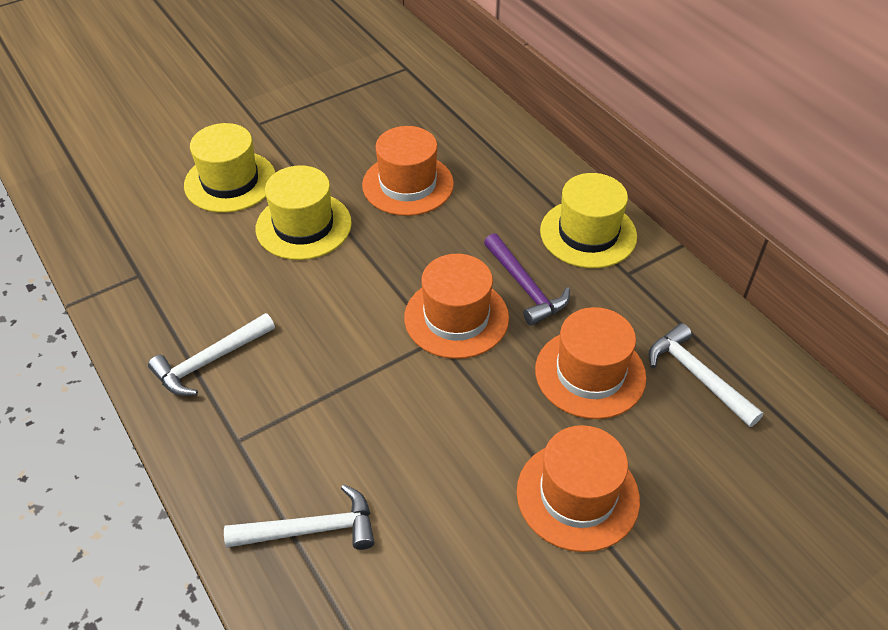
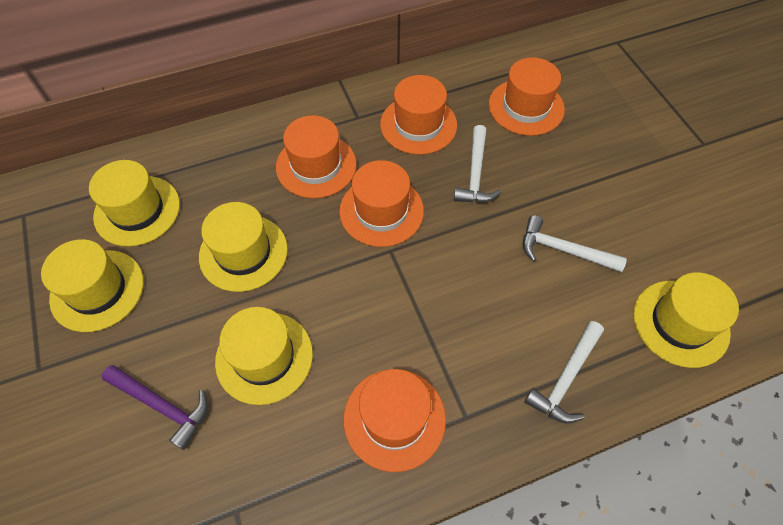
orange hat: 4 -> 5
yellow hat: 3 -> 5

